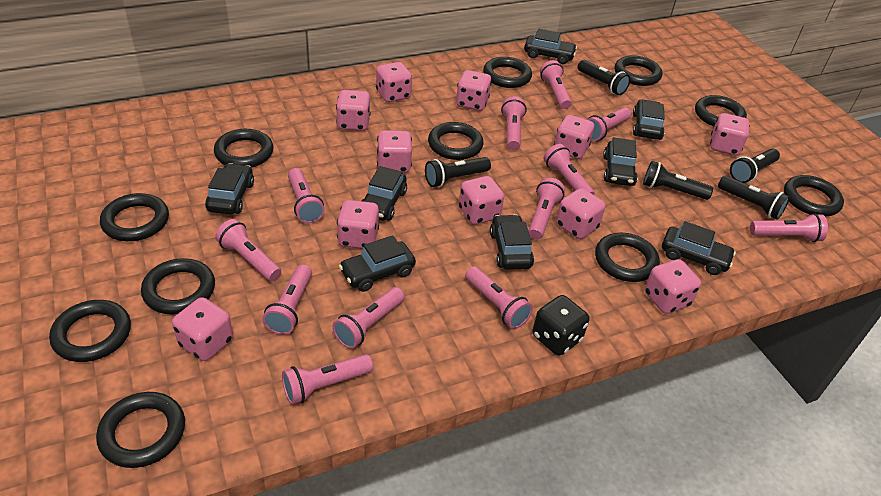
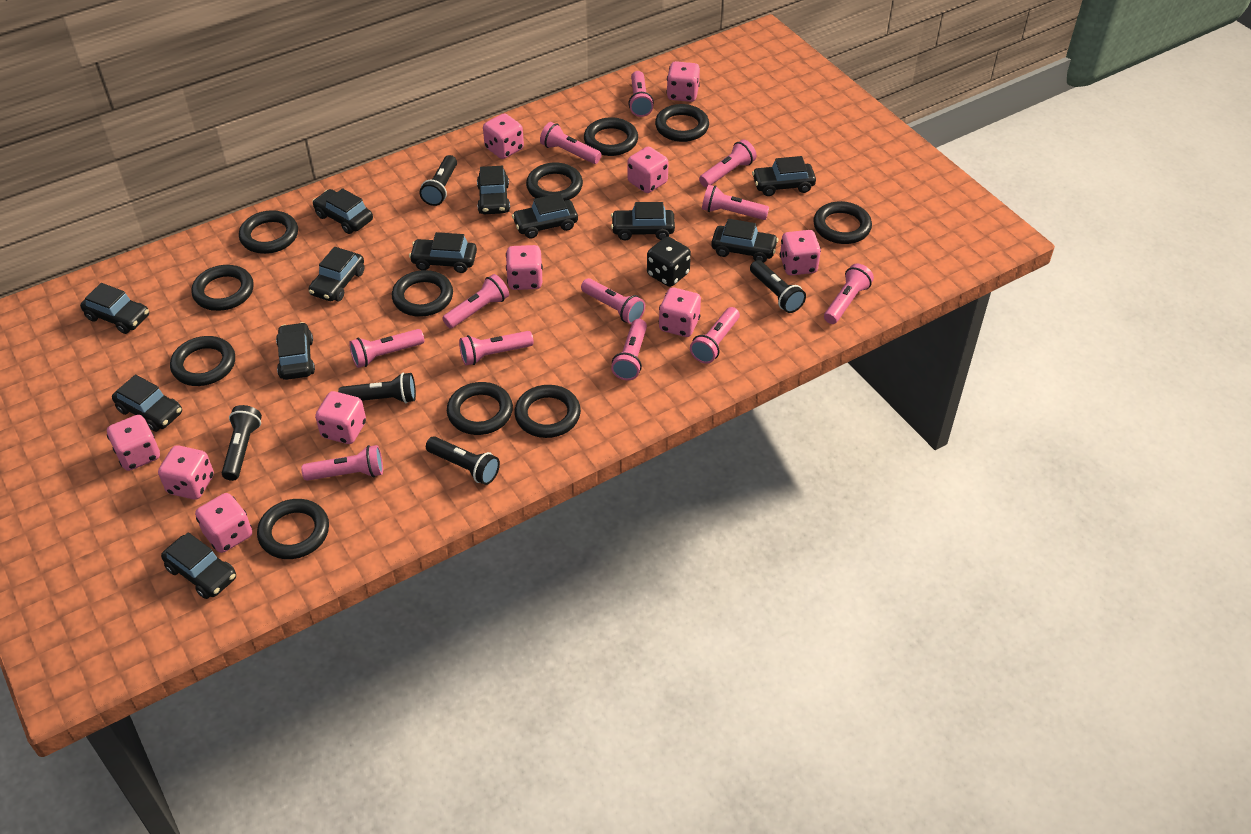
black car: 8 -> 12
pink dice: 11 -> 10

